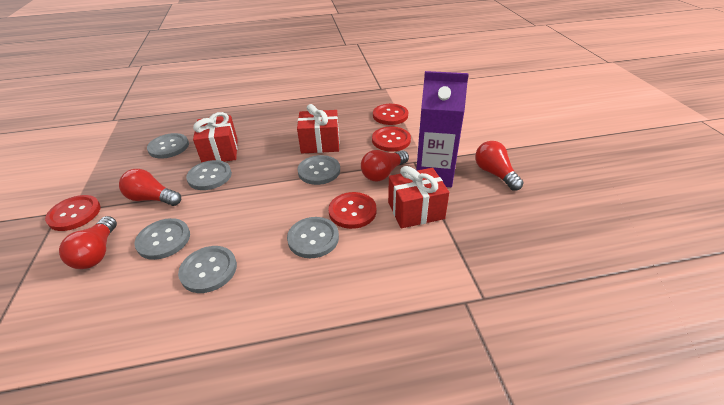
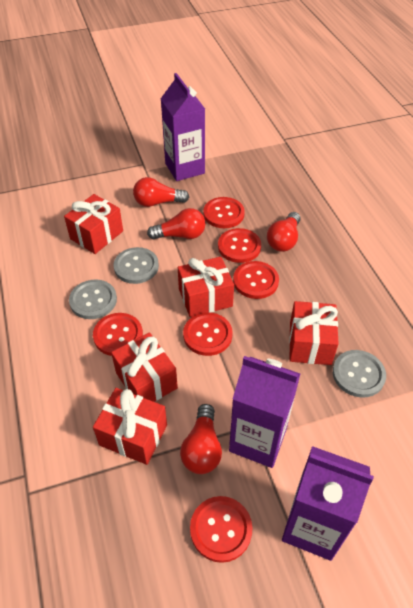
grey button: 6 -> 3
purple carton: 1 -> 3
red button: 4 -> 6
red gift: 3 -> 5

